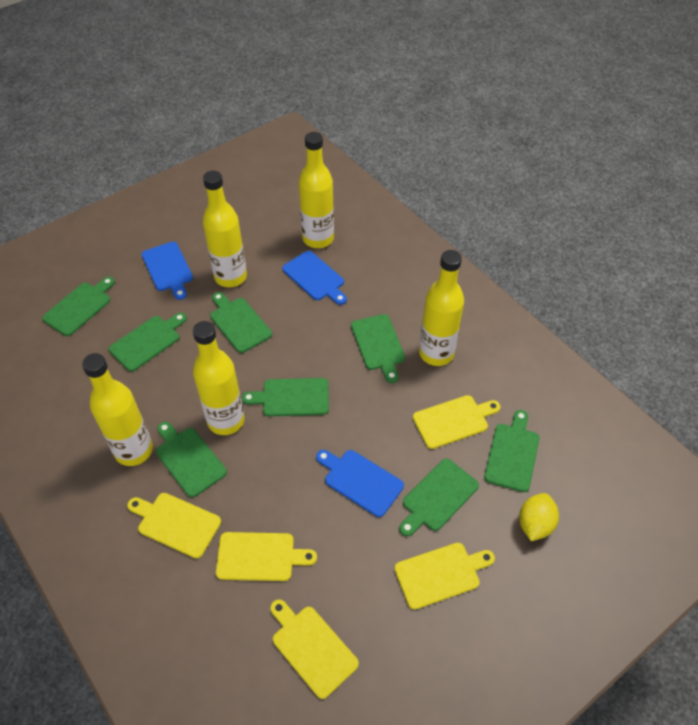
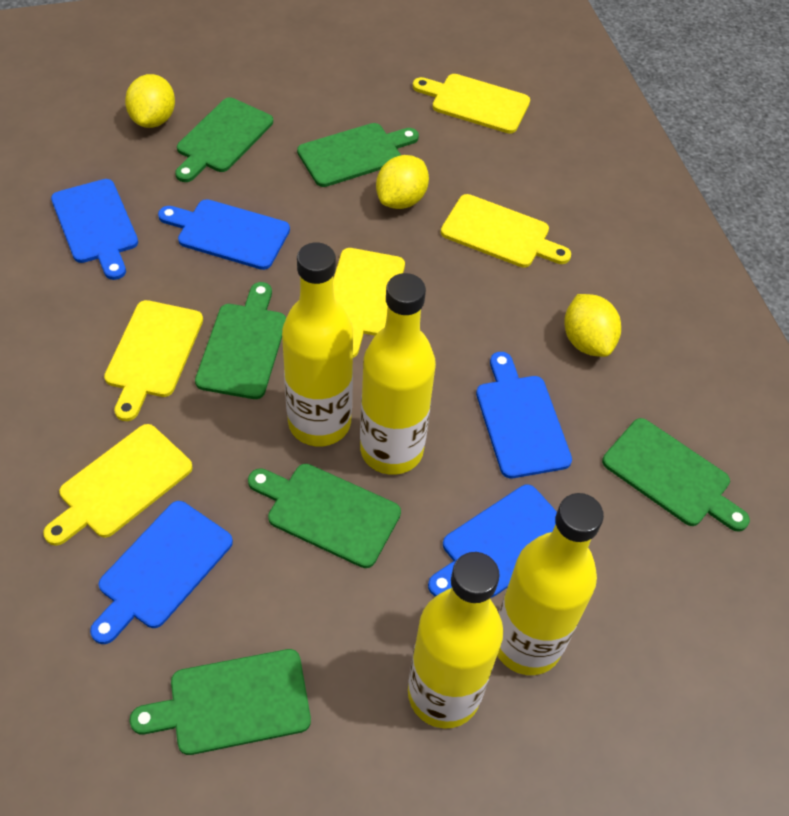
blue cutting board: 3 -> 5
green cutting board: 8 -> 6
yellow bottle: 5 -> 4
yellow lemon: 1 -> 3

